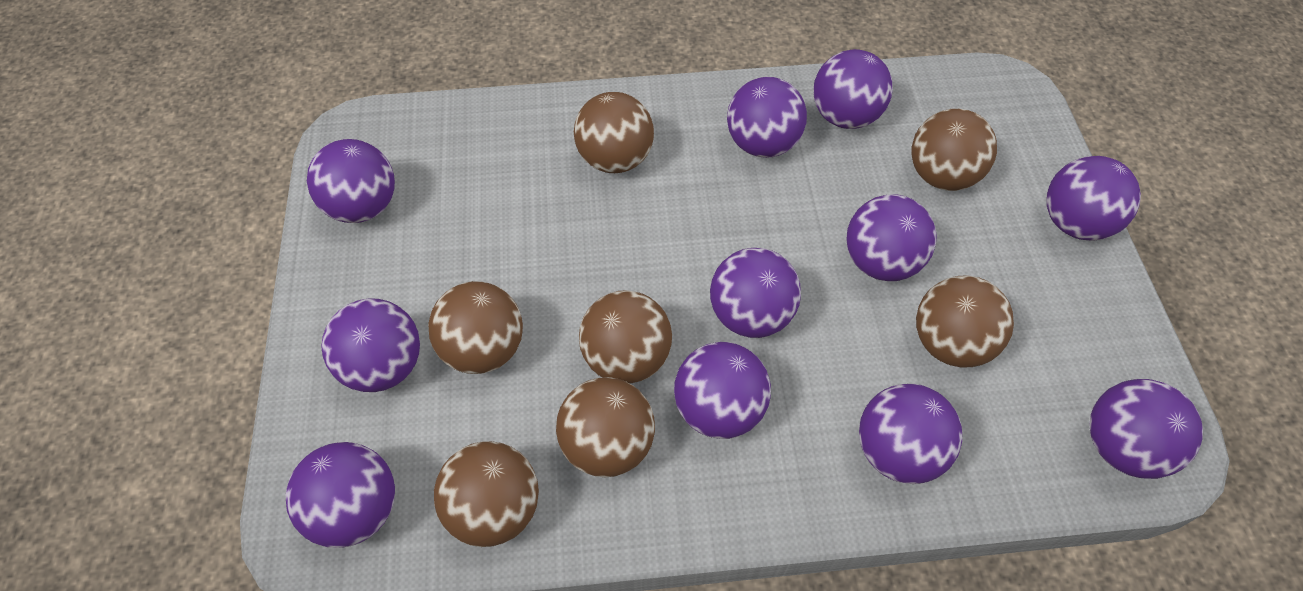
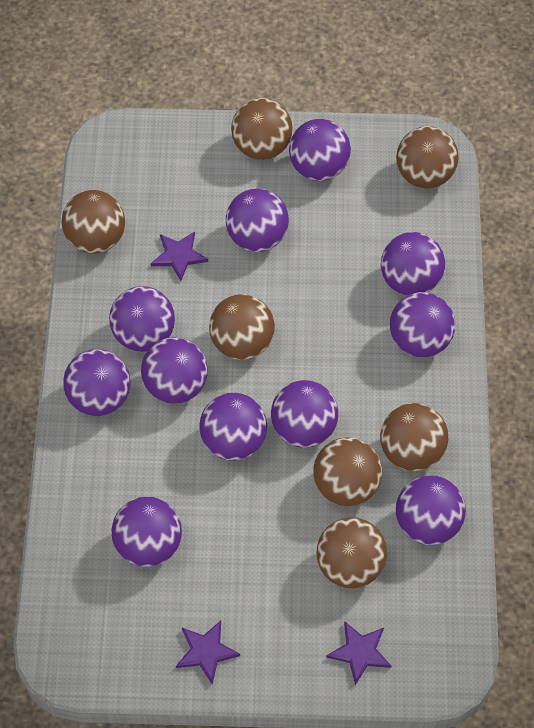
purple star: 0 -> 3

